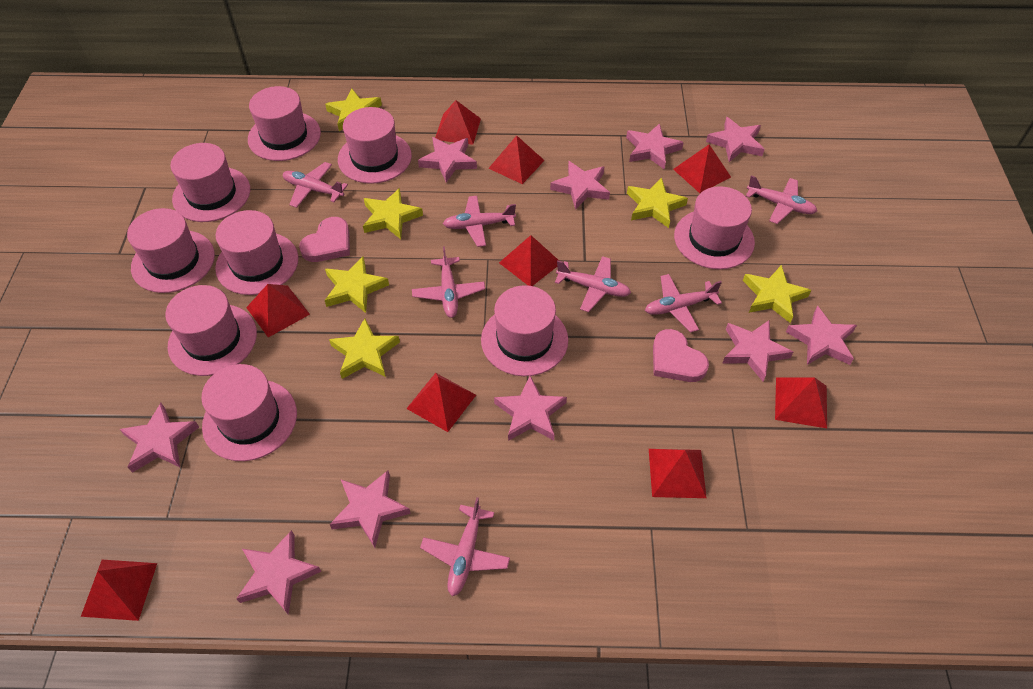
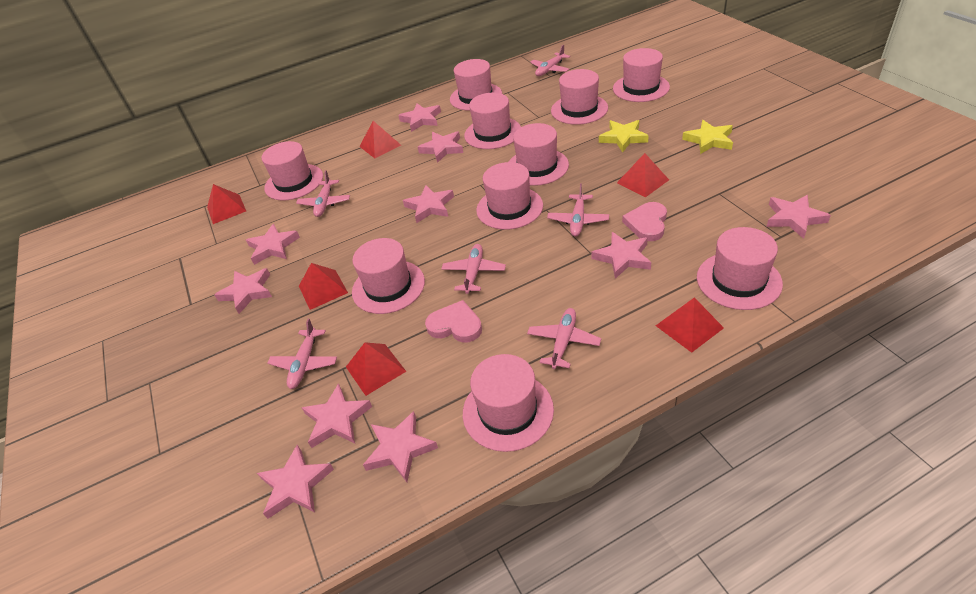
pink hat: 9 -> 10
pink plane: 7 -> 6
red pyramid: 9 -> 6
yellow star: 6 -> 2

